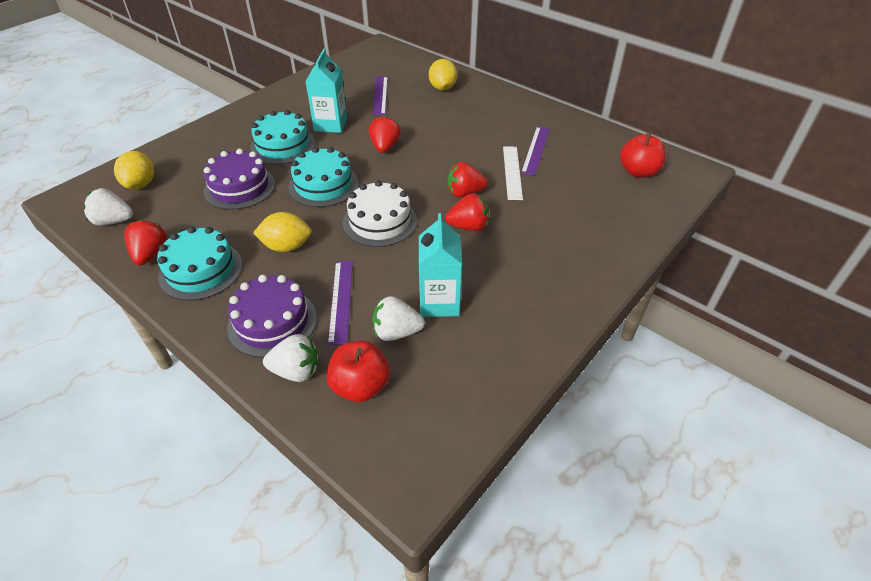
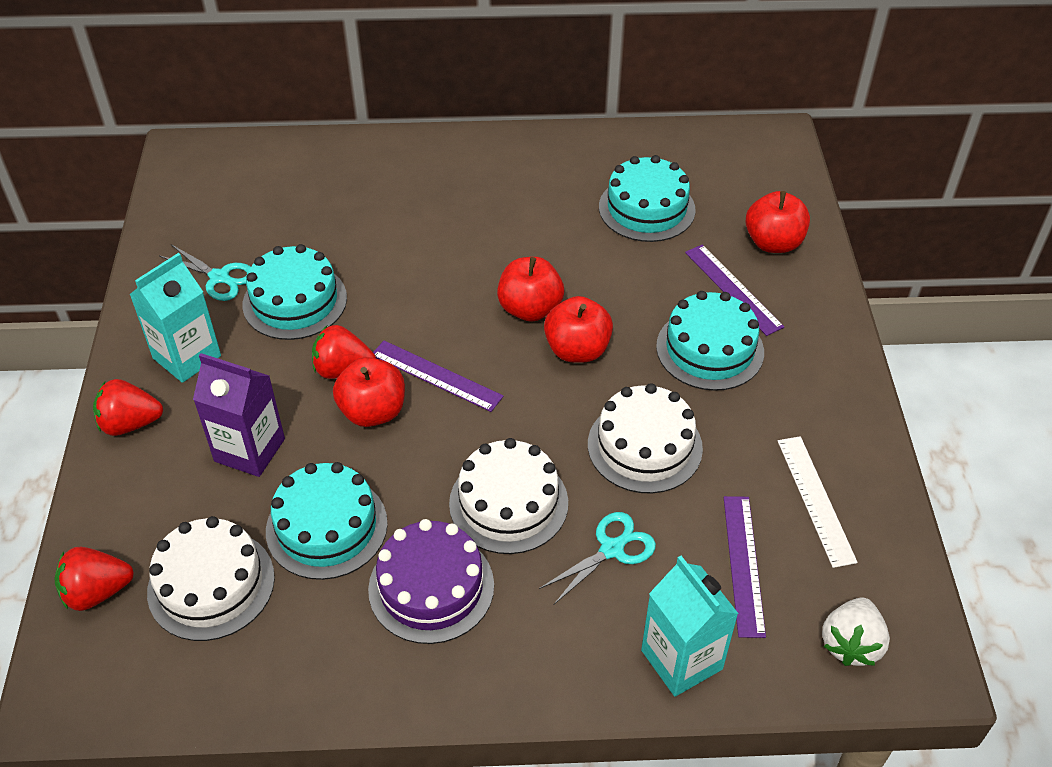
purple cake: 2 -> 1
purple carton: 0 -> 1
red apple: 2 -> 4
red strawberry: 4 -> 3
turquoise cake: 3 -> 4
turquoise scissors: 0 -> 2
white cake: 1 -> 3
white strawberry: 3 -> 1
yellow lemon: 3 -> 0

